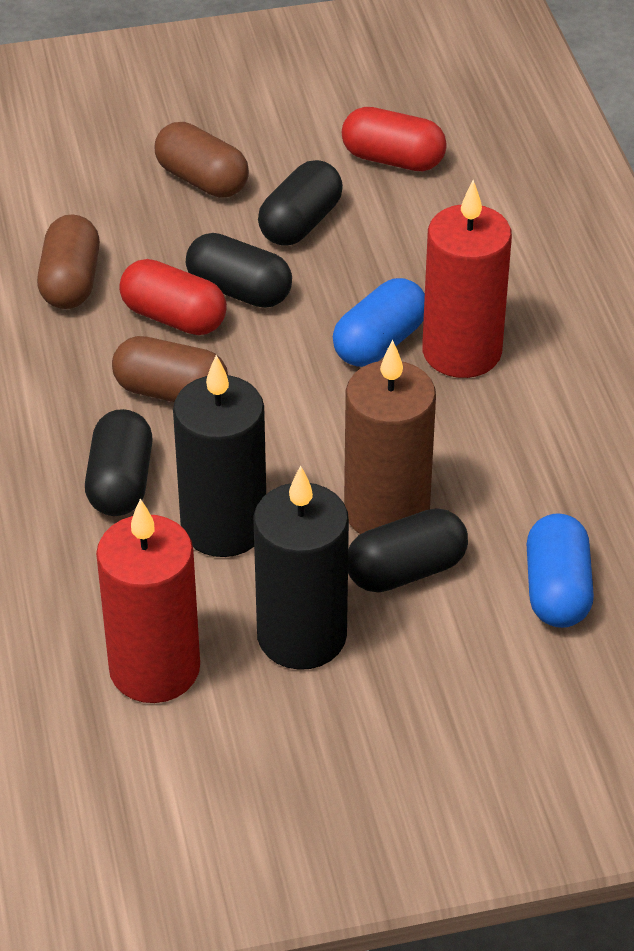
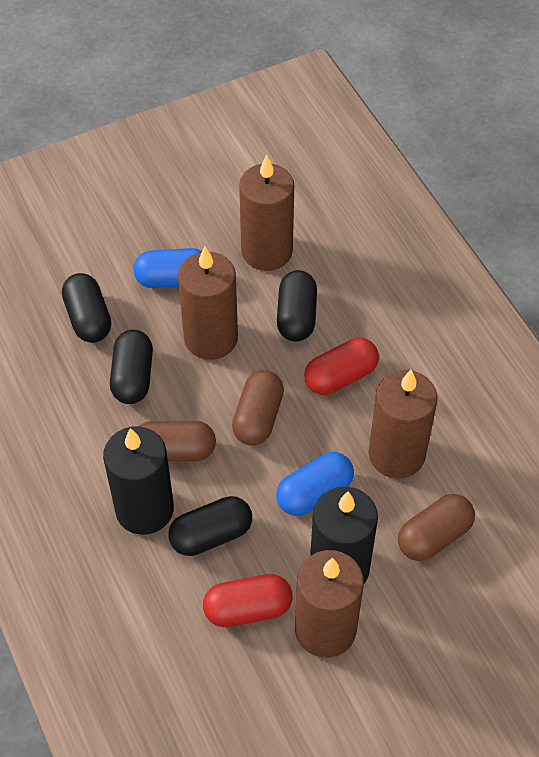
brown candle: 1 -> 4
red candle: 2 -> 0

